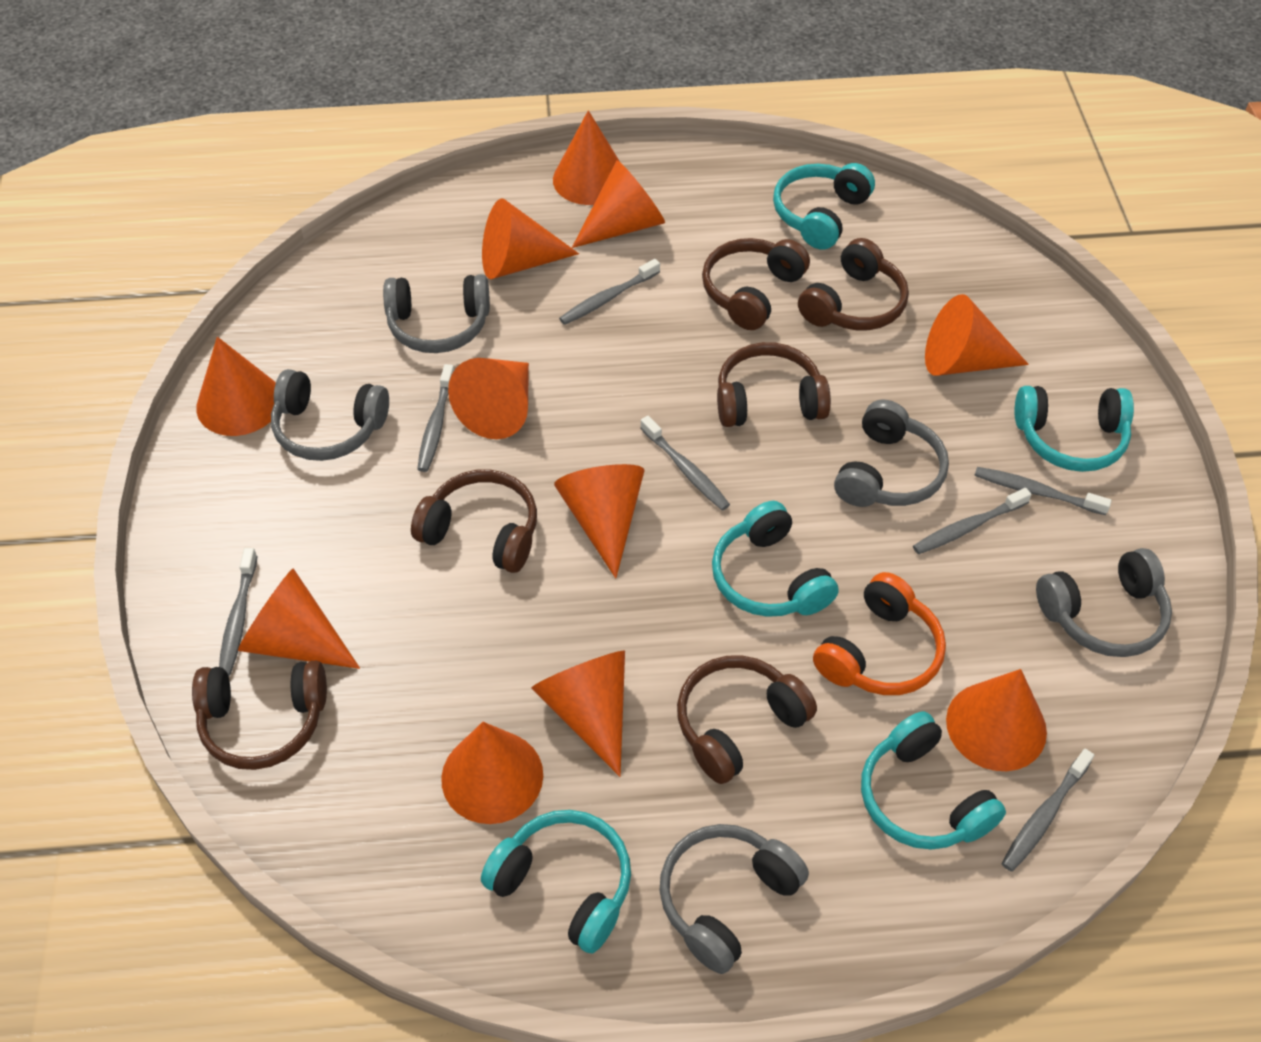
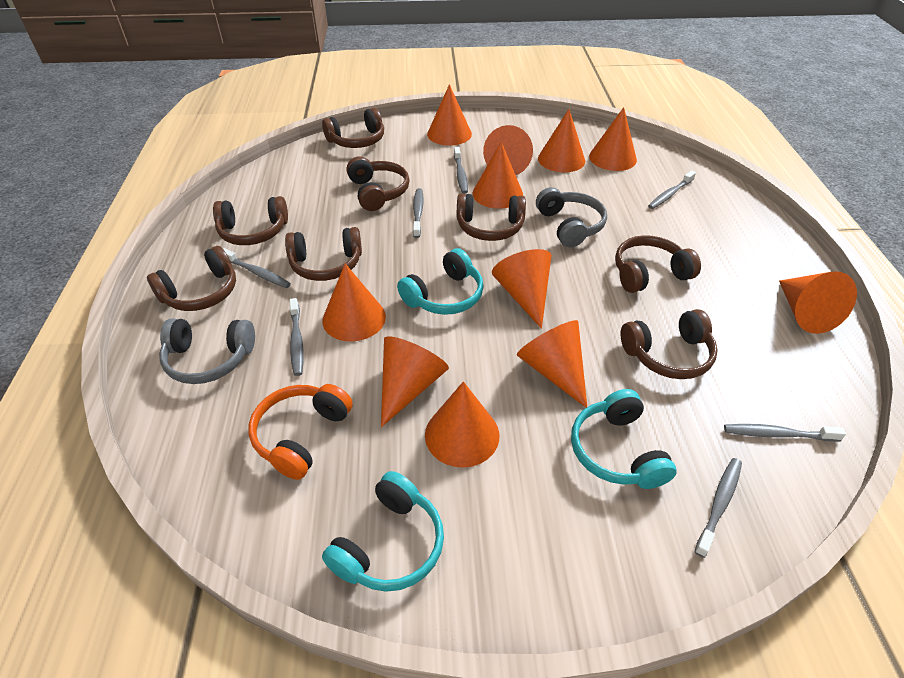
brown headphones: 6 -> 8
grey headphones: 5 -> 2
turquoise headphones: 5 -> 3

